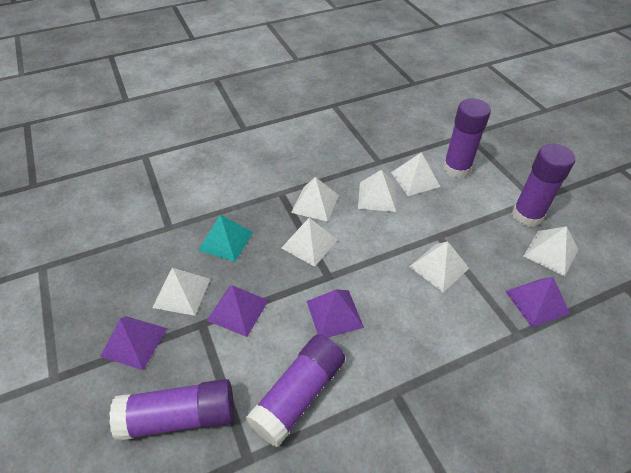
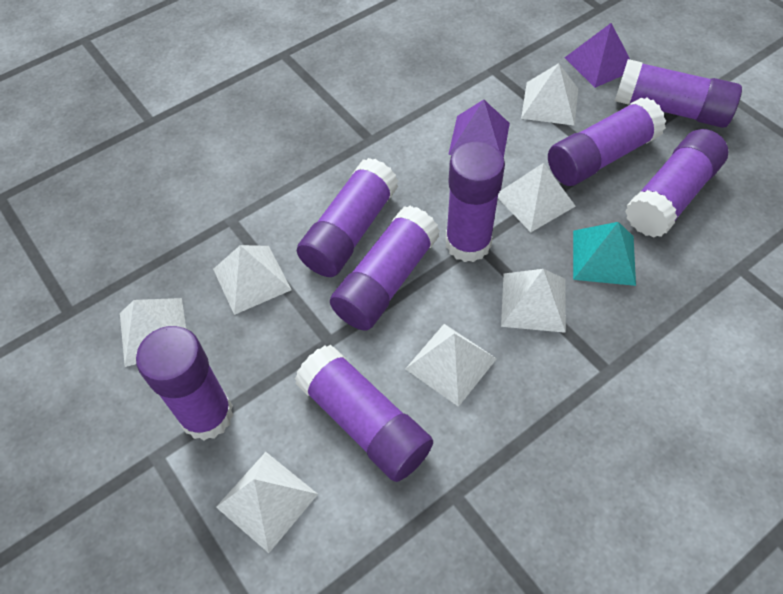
purple glue stick: 4 -> 8
purple pyramid: 4 -> 2

